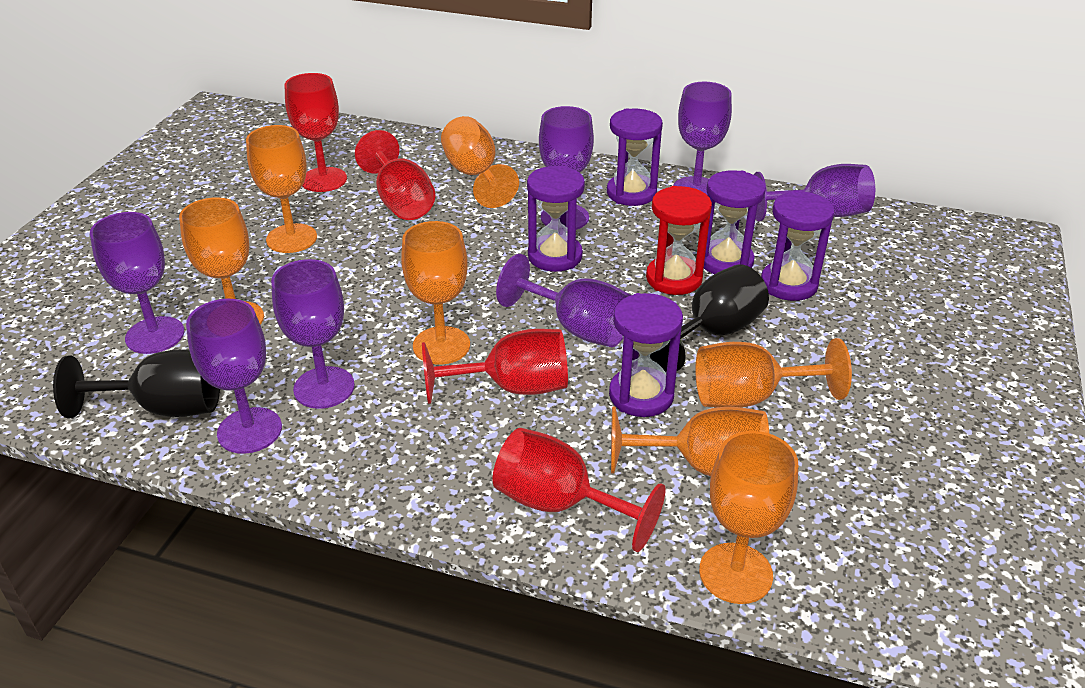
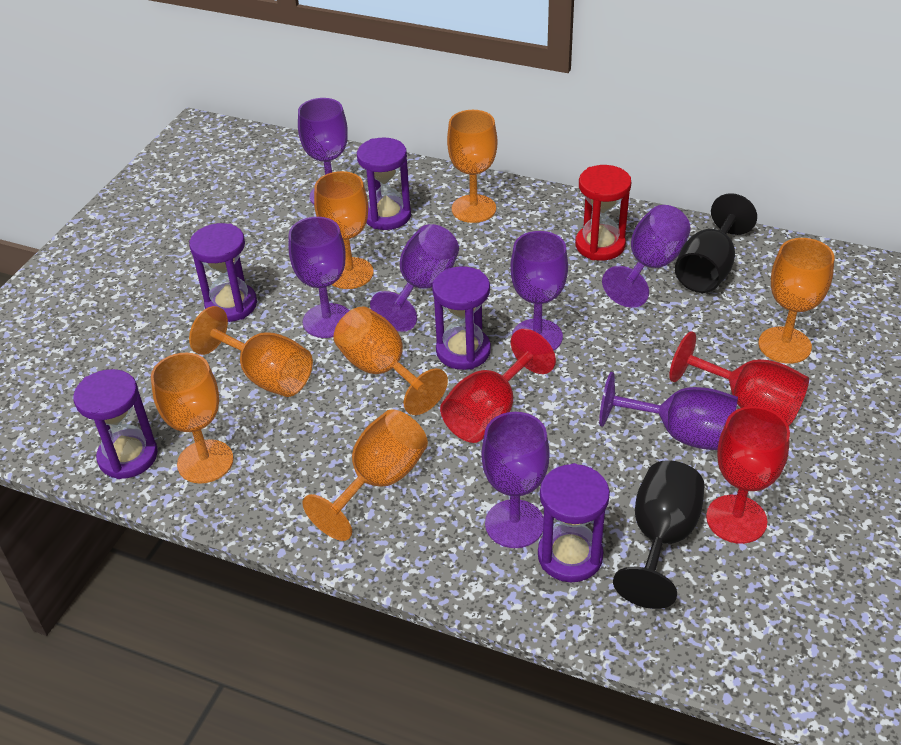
red goblet: 4 -> 3

